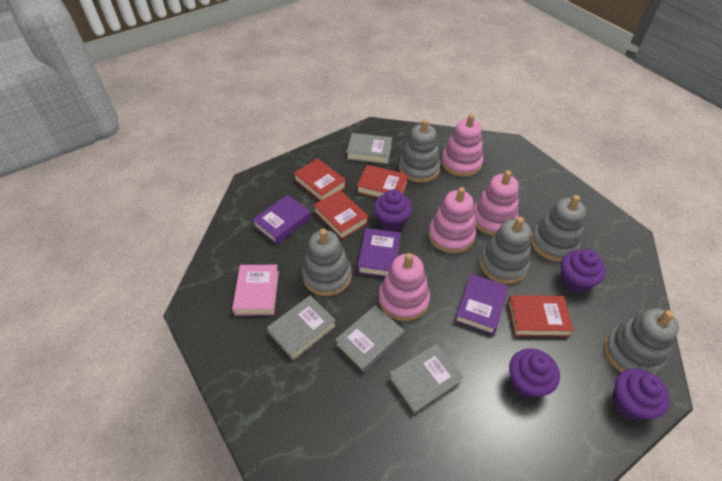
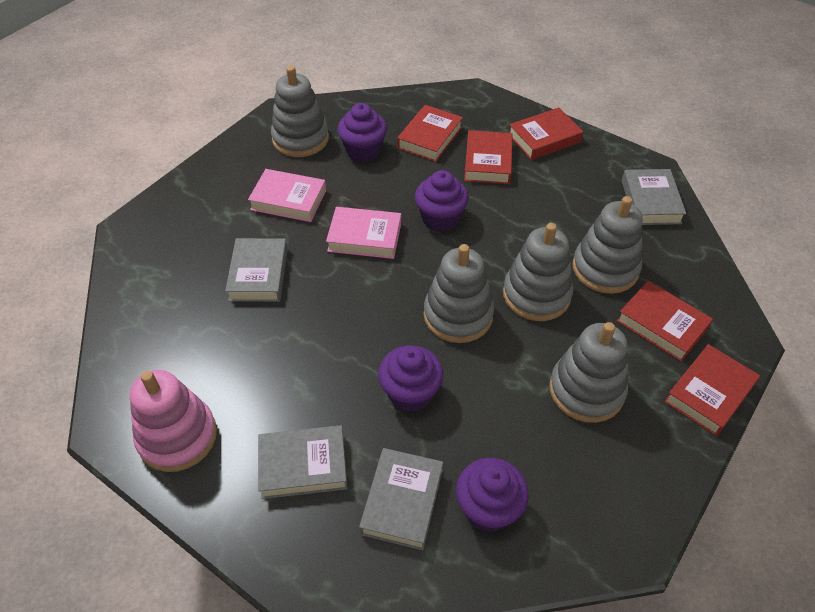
pink book: 1 -> 2
pink stacking toy: 4 -> 1
purple book: 3 -> 0
red book: 4 -> 5

